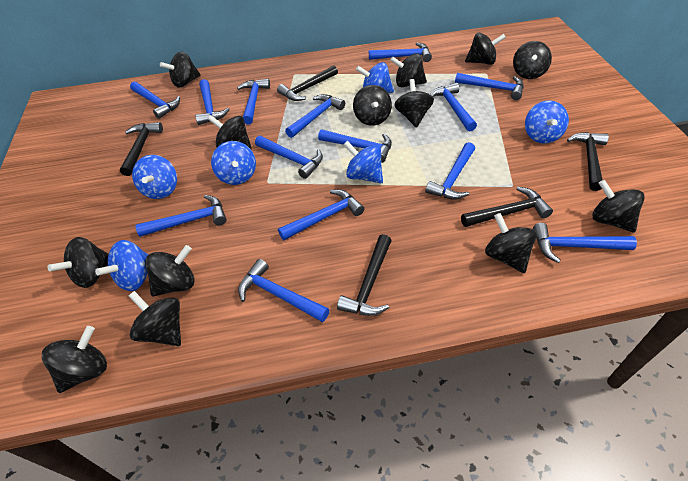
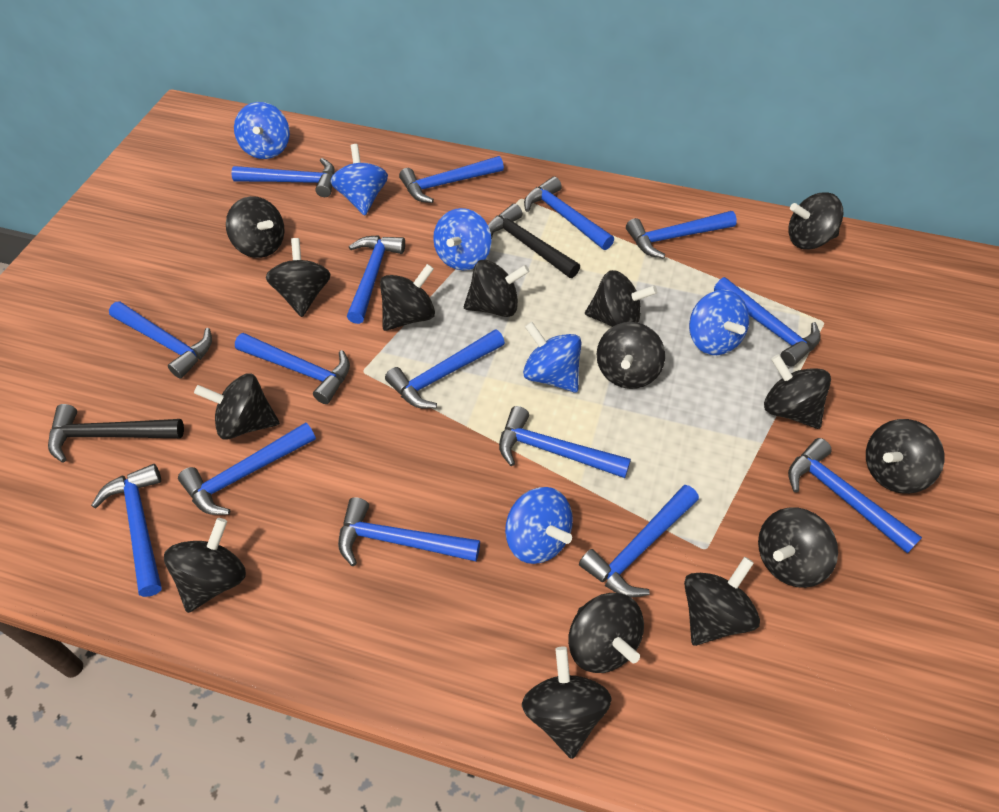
black hammer: 5 -> 2
black spinning top: 13 -> 15
blue hammer: 14 -> 15

